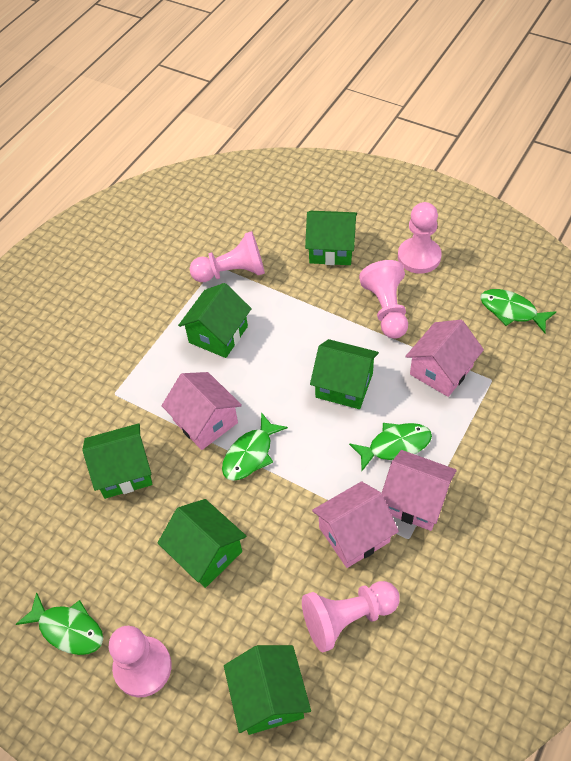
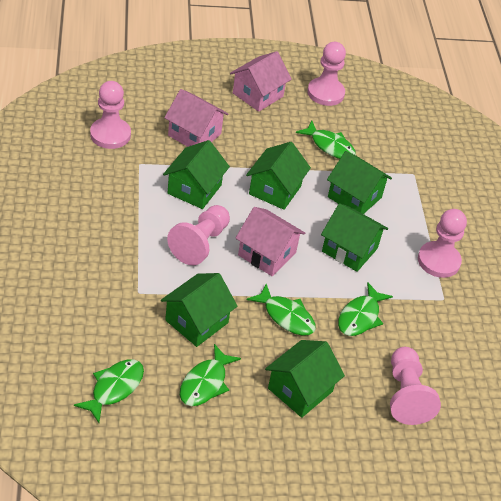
green fish: 4 -> 5
pink house: 4 -> 3

